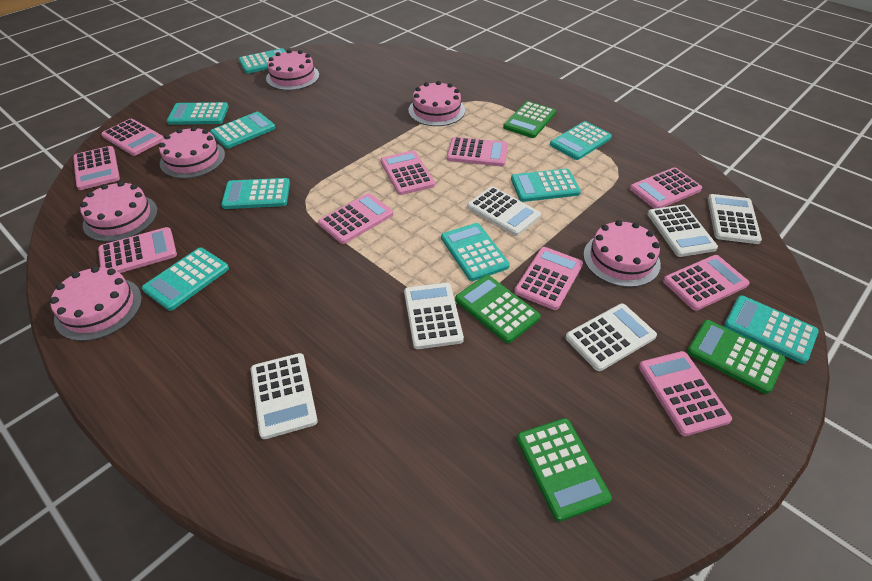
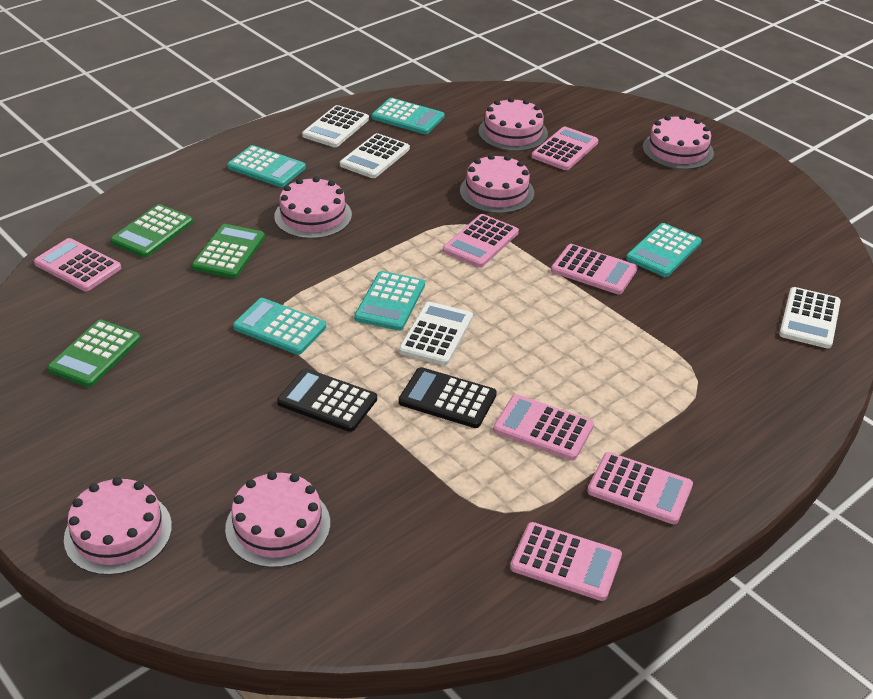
black calculator: 0 -> 2
green calculator: 4 -> 3
pink calculator: 10 -> 7
turquoise calculator: 9 -> 5
white calculator: 6 -> 4

